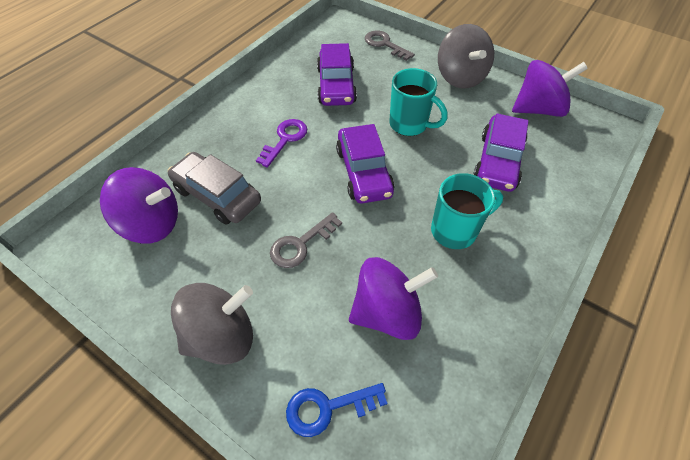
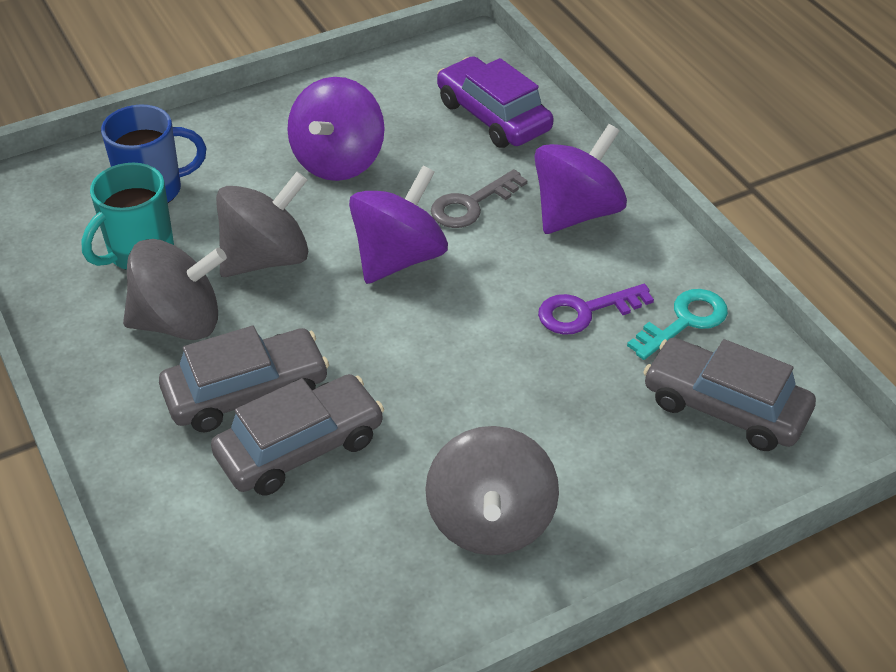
blue key: 1 -> 0
blue mug: 0 -> 1
grey car: 1 -> 3
grey key: 2 -> 1
grey spinning top: 2 -> 3
purple car: 3 -> 1
turquoise key: 0 -> 1
turquoise mug: 2 -> 1

